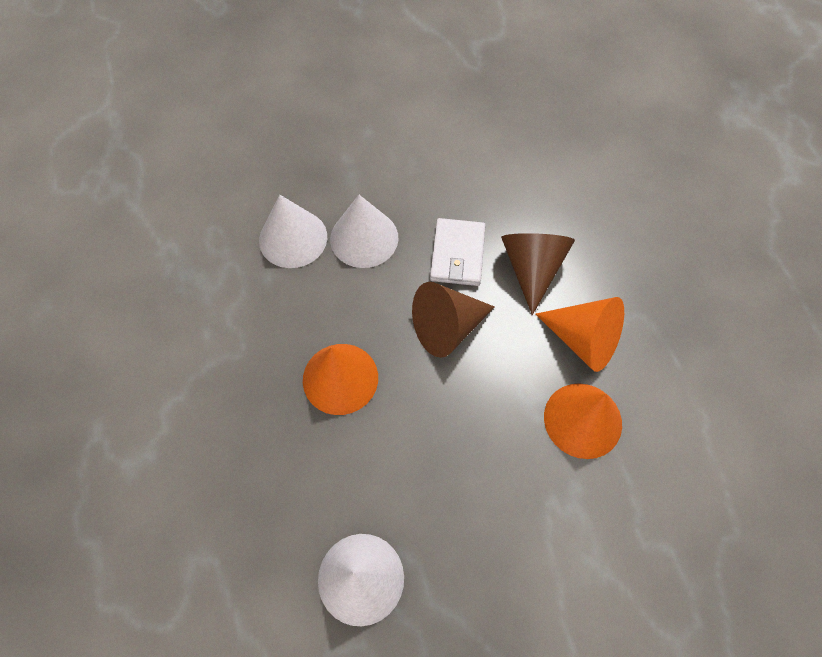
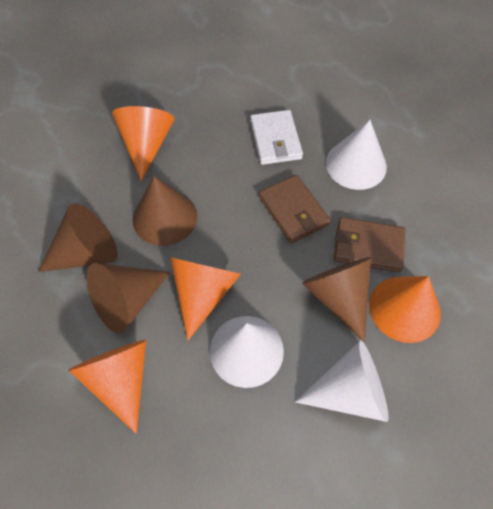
brown cone: 2 -> 4
brown wallet: 0 -> 2
orange cone: 3 -> 4

